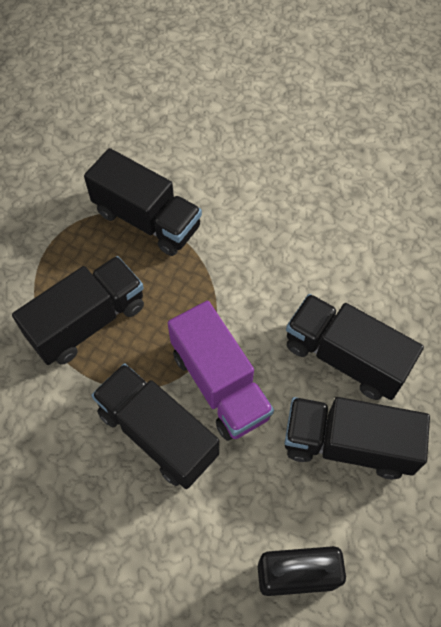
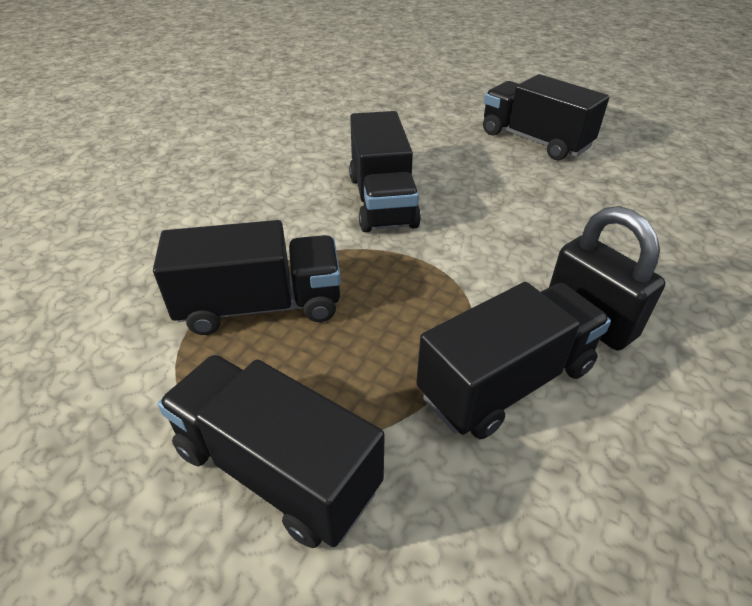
purple truck: 1 -> 0

